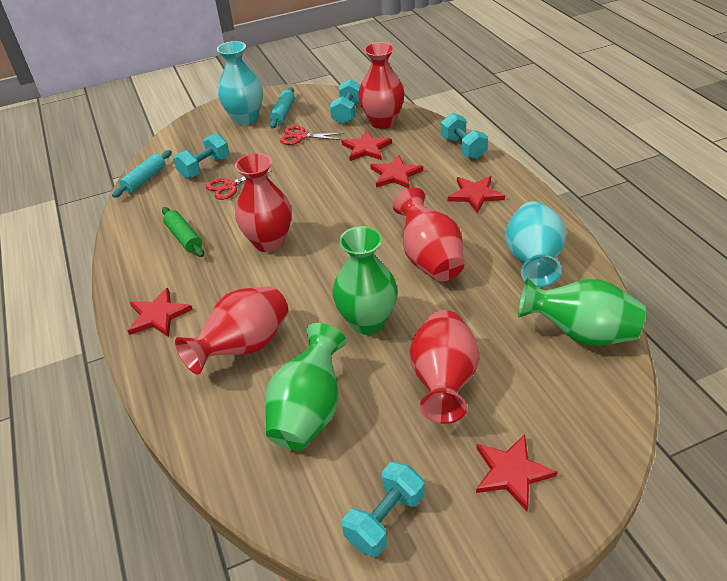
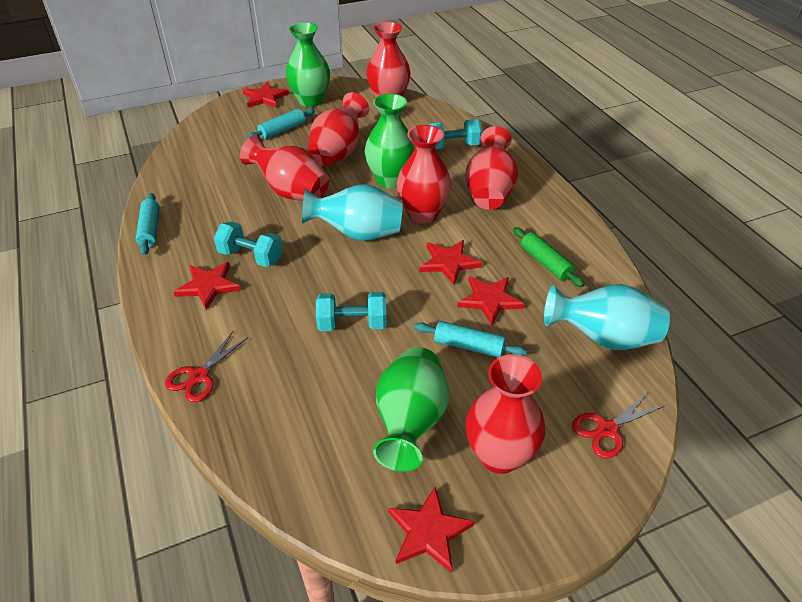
red vase: 5 -> 6
turquoise dumbbell: 4 -> 3
turquoise rolling pin: 2 -> 3

